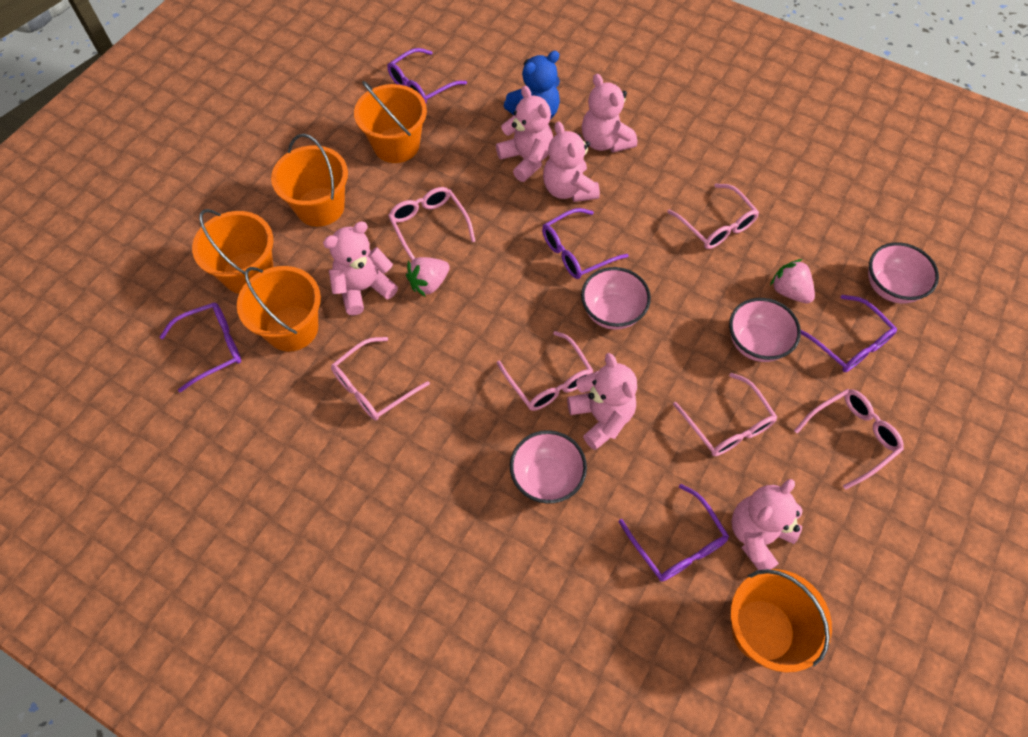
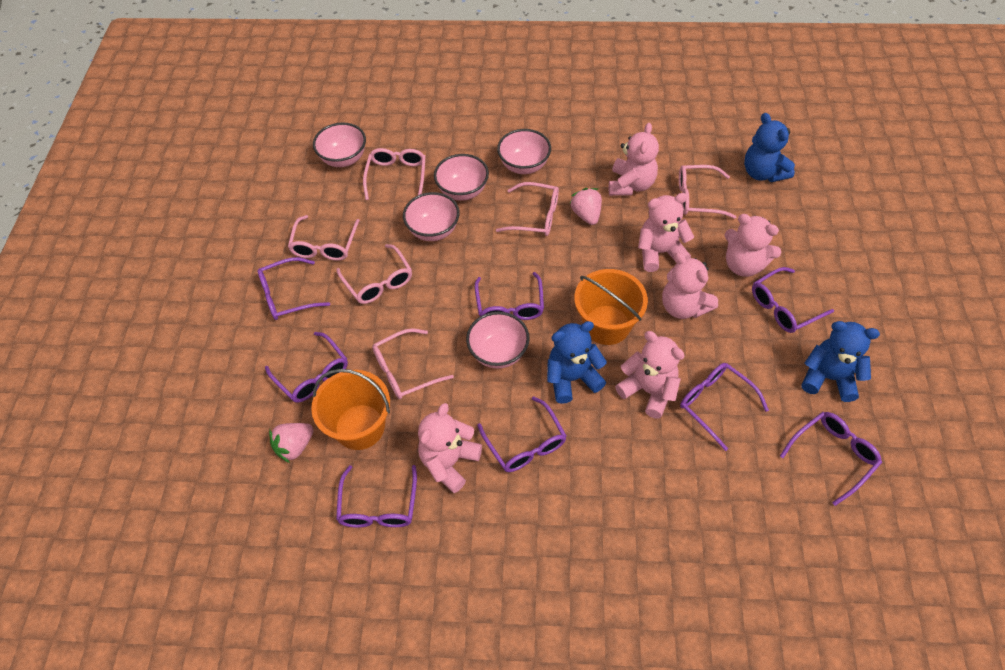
blue teddy bear: 1 -> 3
orange bucket: 5 -> 2
pink bowl: 4 -> 5
purple glasses: 5 -> 8

